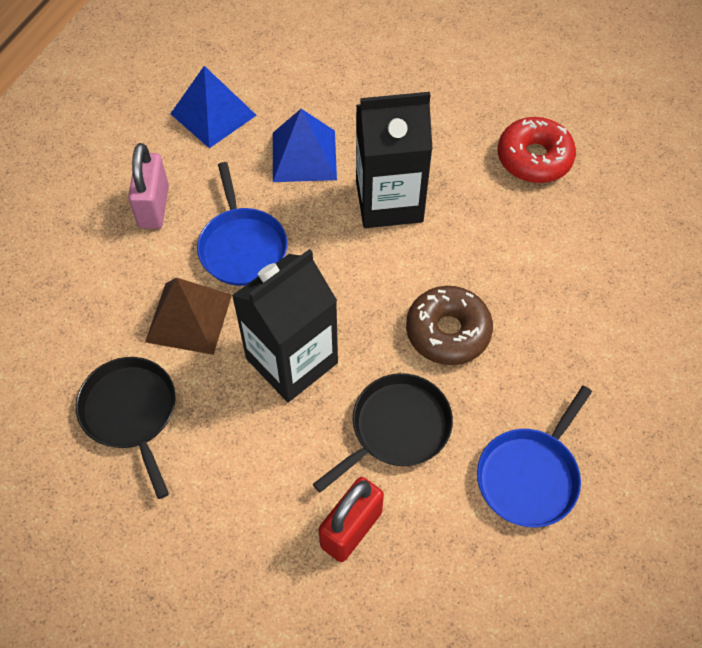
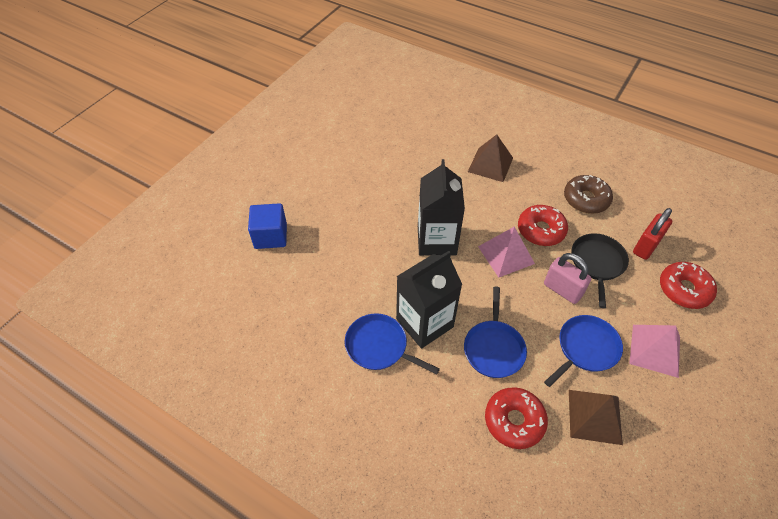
black pan: 2 -> 1
blue cube: 0 -> 1
blue pan: 2 -> 3
blue pyramid: 2 -> 0
brown pyramid: 1 -> 2
pink pyramid: 0 -> 2
red donut: 1 -> 3

